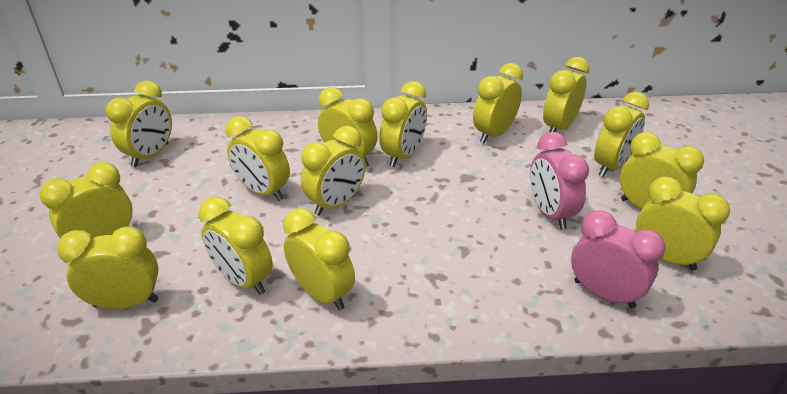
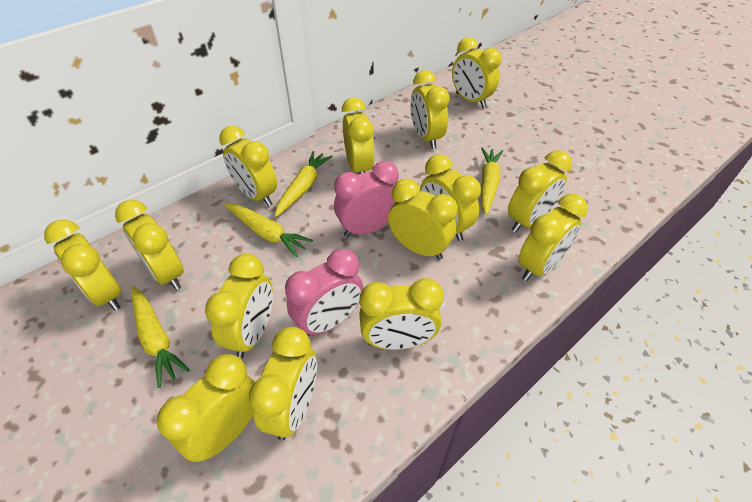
yellow carrot: 0 -> 4

